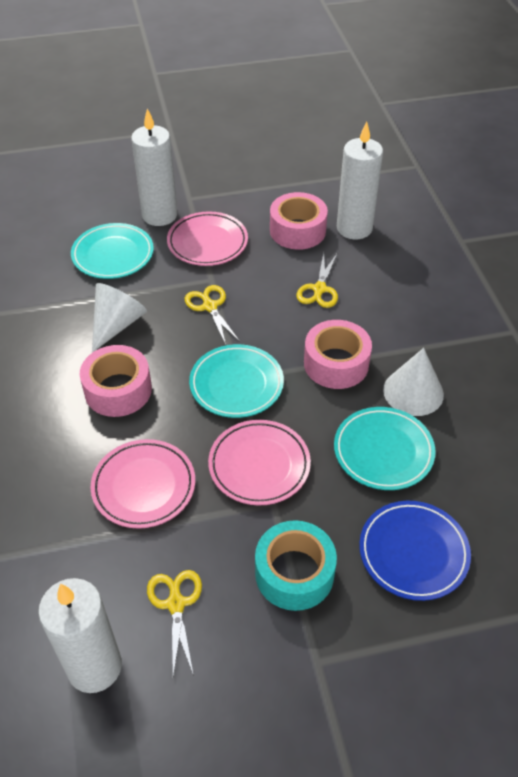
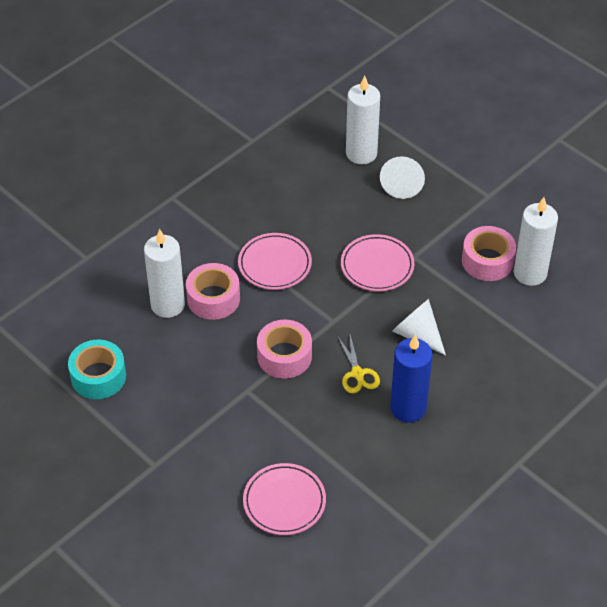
blue candle: 0 -> 1
blue plate: 1 -> 0
turquoise plate: 3 -> 0
yellow scissors: 3 -> 1

